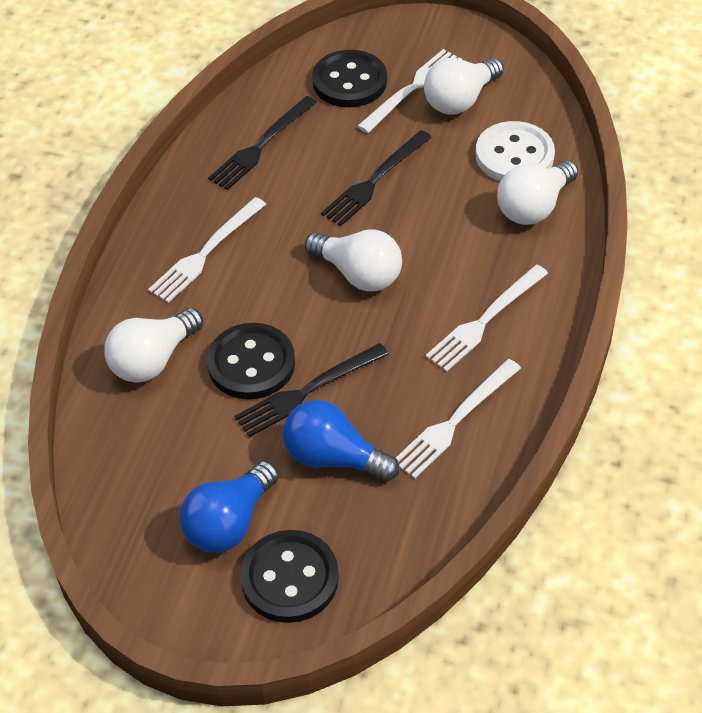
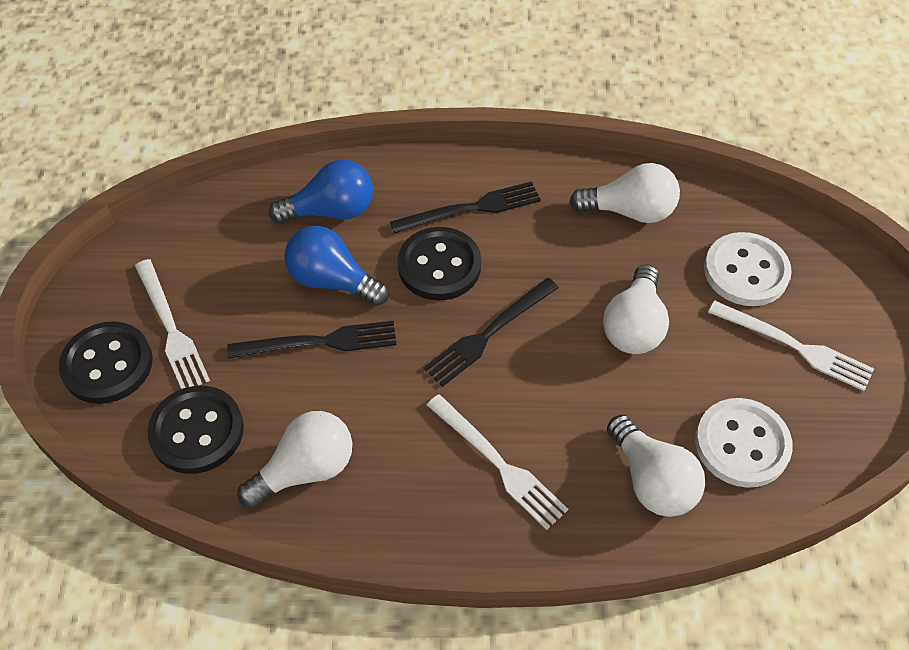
white button: 1 -> 2
white fork: 4 -> 3

